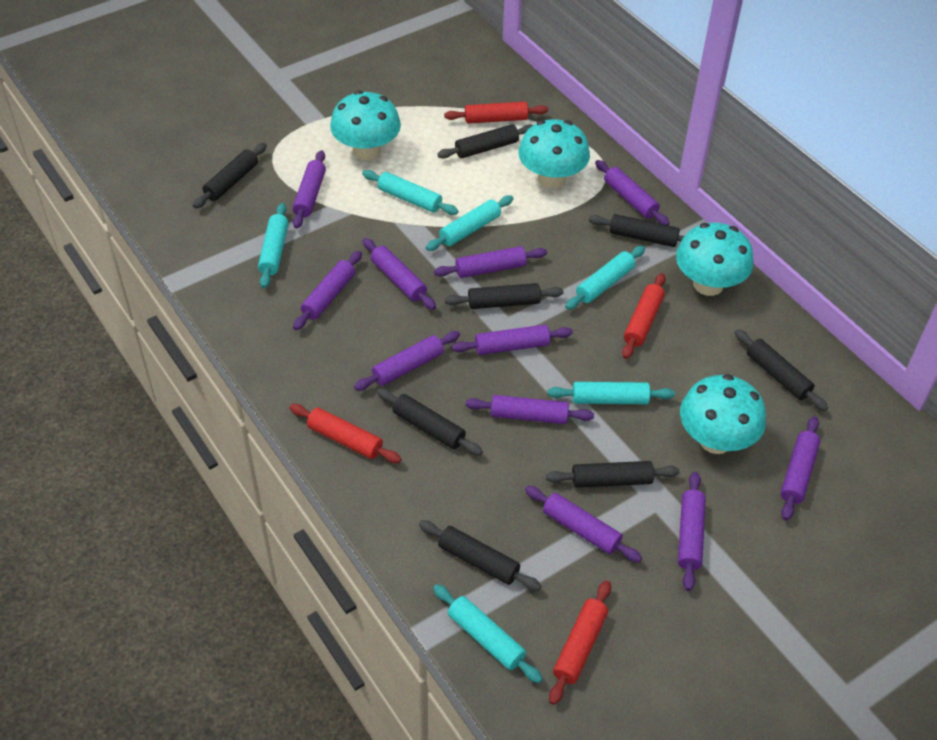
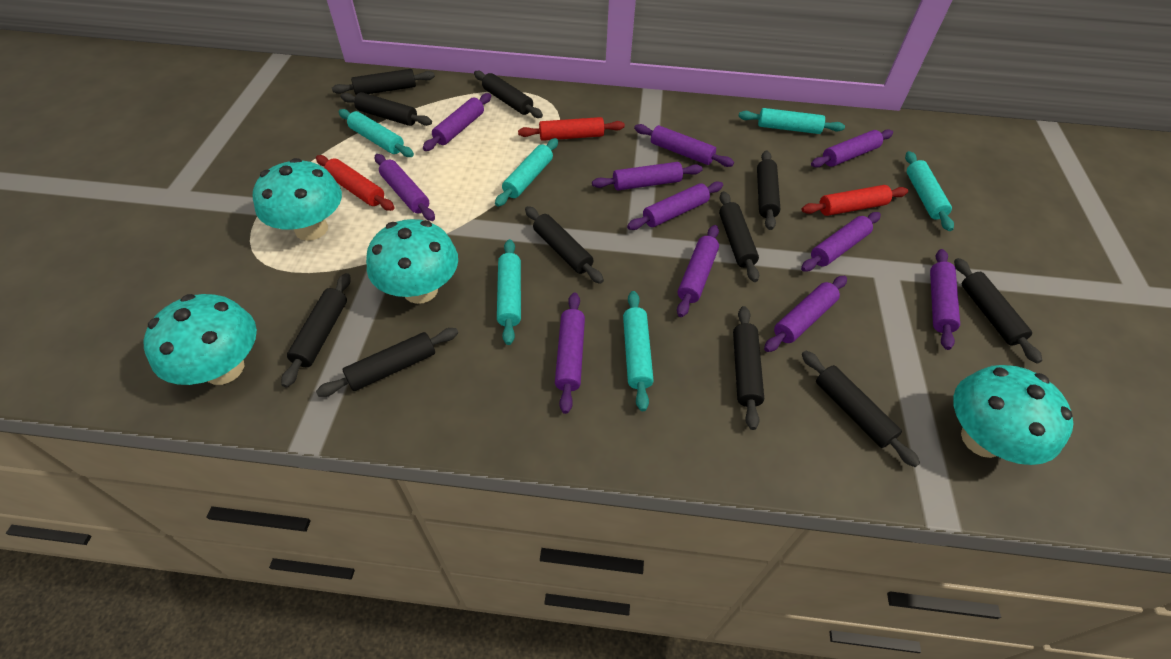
black rolling pin: 8 -> 11
red rolling pin: 4 -> 3

